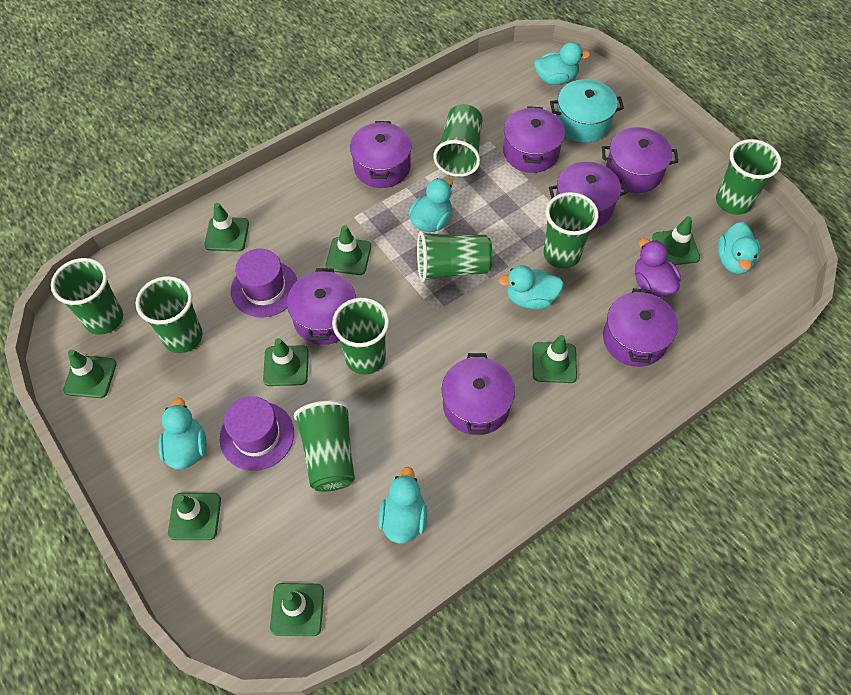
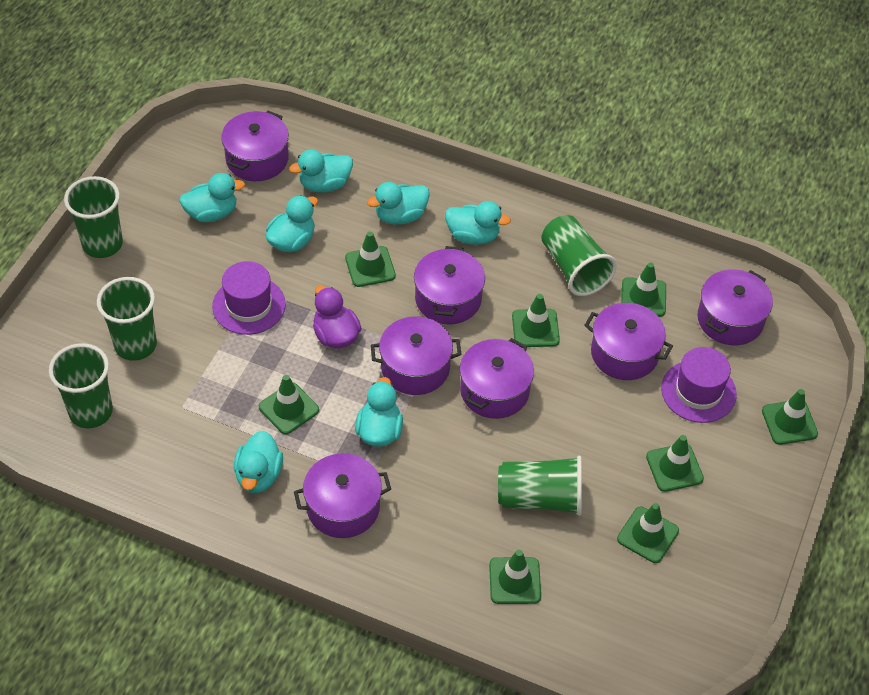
green cup: 8 -> 5
turquoise duck: 6 -> 7
turquoise pot: 1 -> 0

